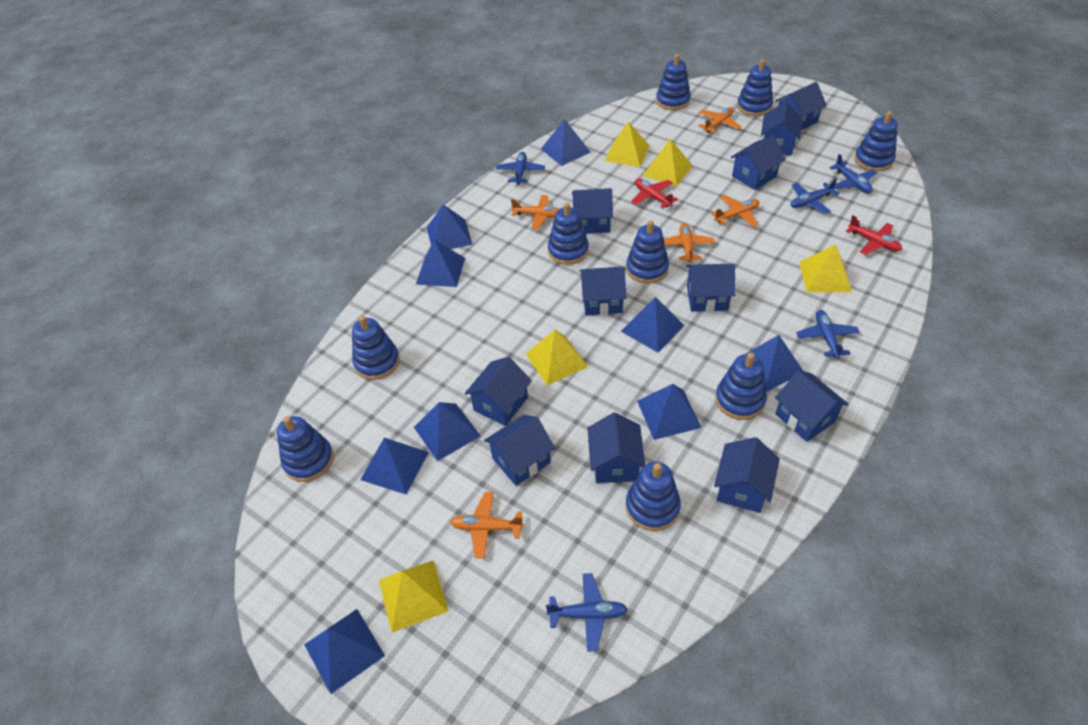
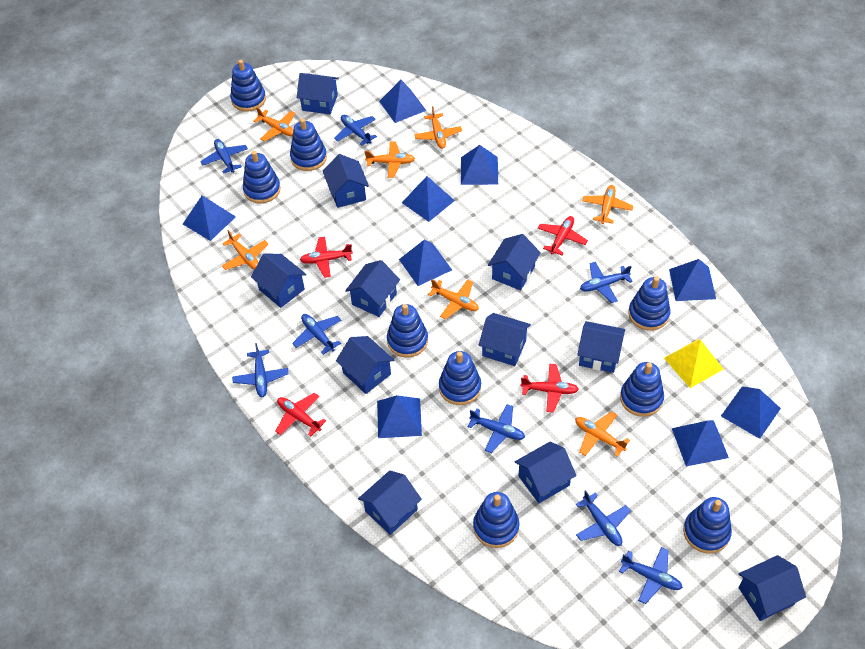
blue plane: 5 -> 8
orange plane: 5 -> 7
red plane: 2 -> 4
yellow pyramid: 5 -> 1

